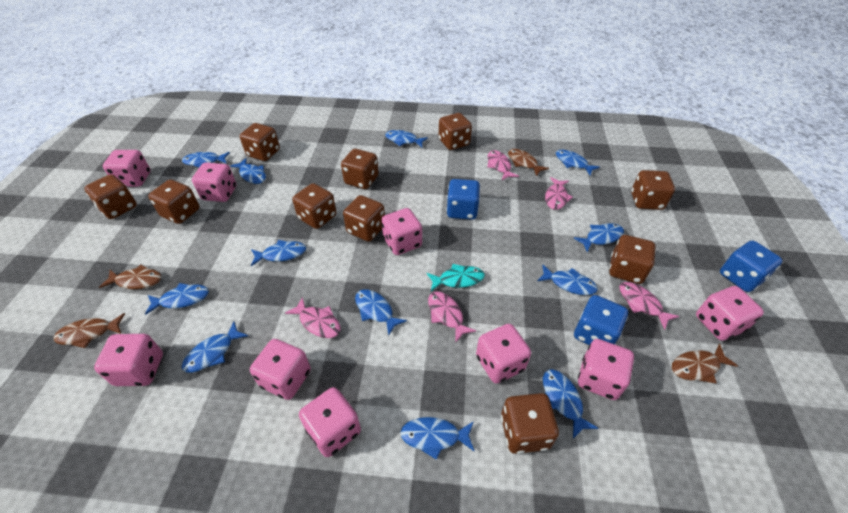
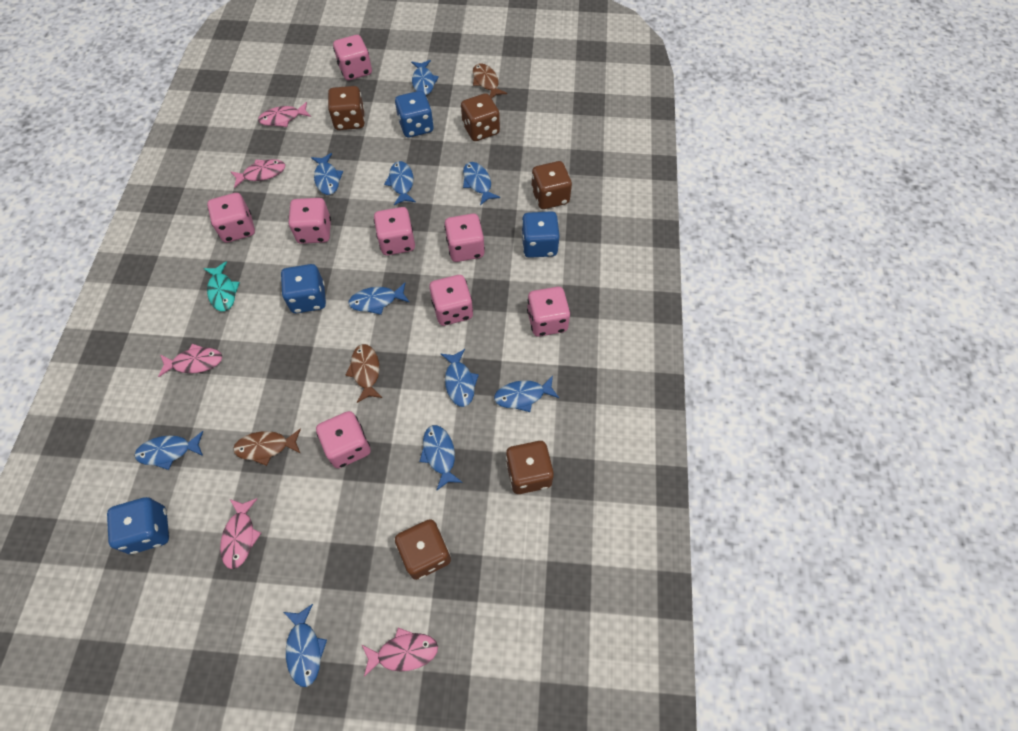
blue dice: 3 -> 4
blue fish: 12 -> 10
brown dice: 10 -> 5
brown fish: 4 -> 3
pink dice: 9 -> 8

